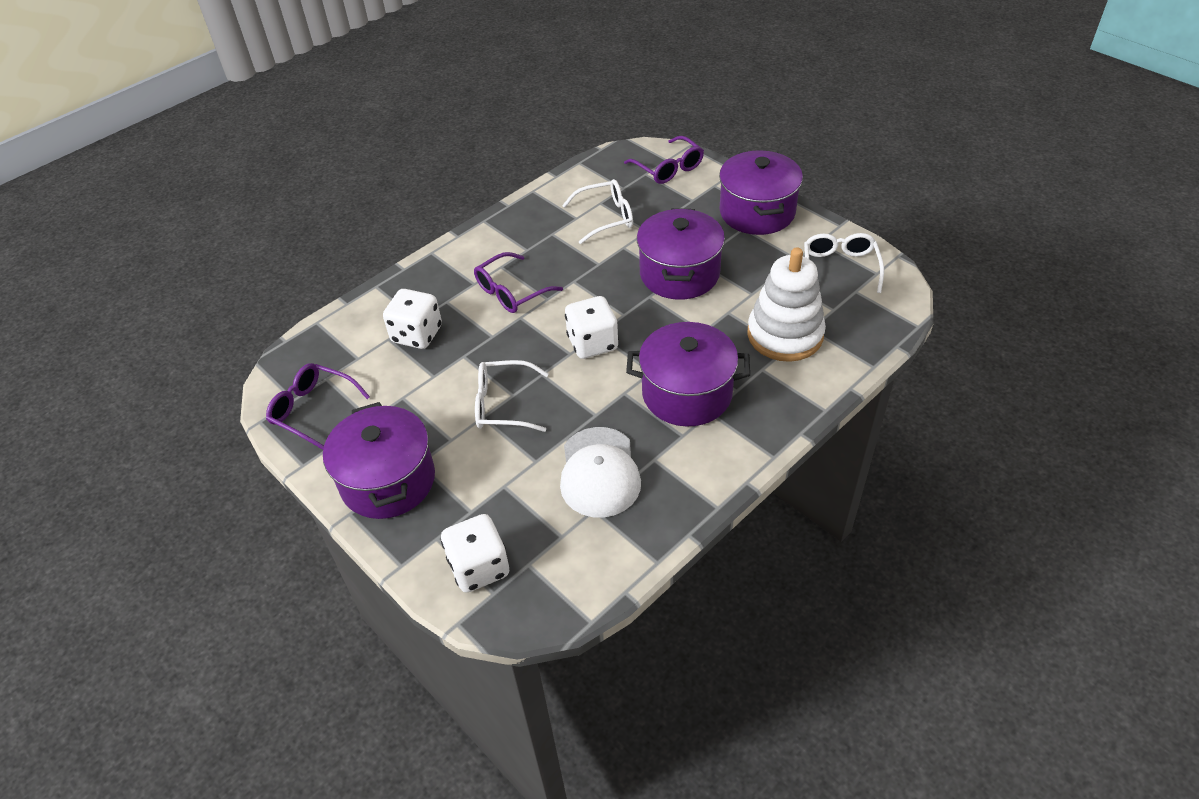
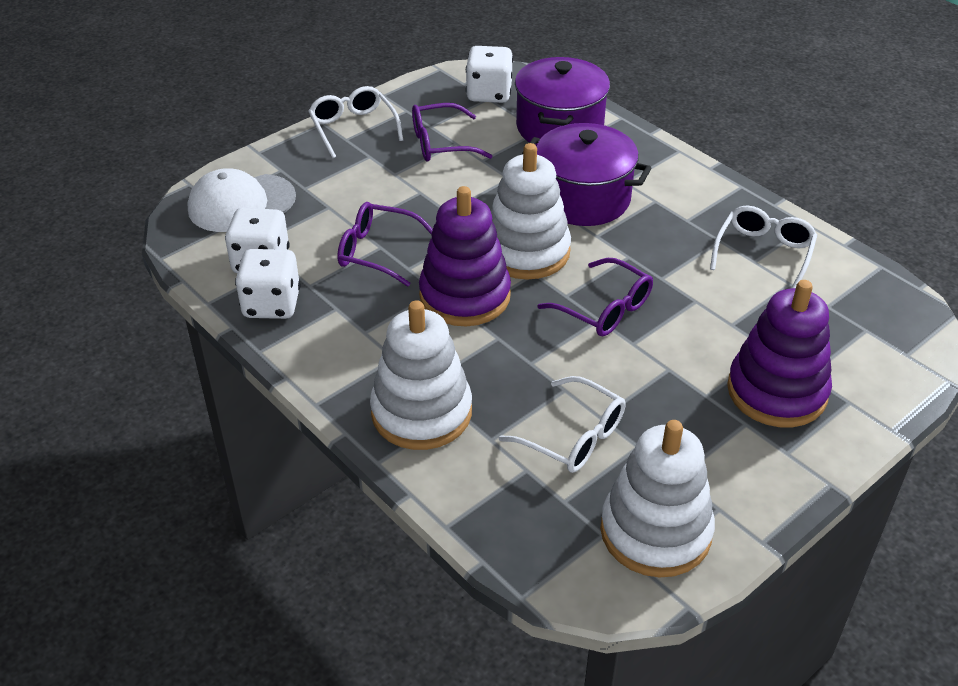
purple pot: 4 -> 2
purple stacking toy: 0 -> 2
white stacking toy: 1 -> 3

